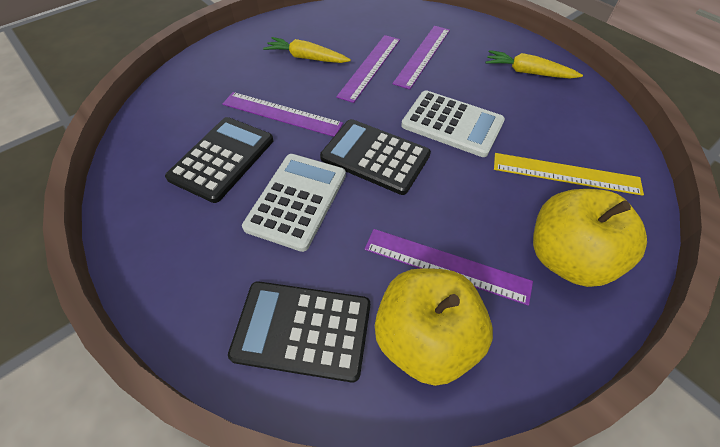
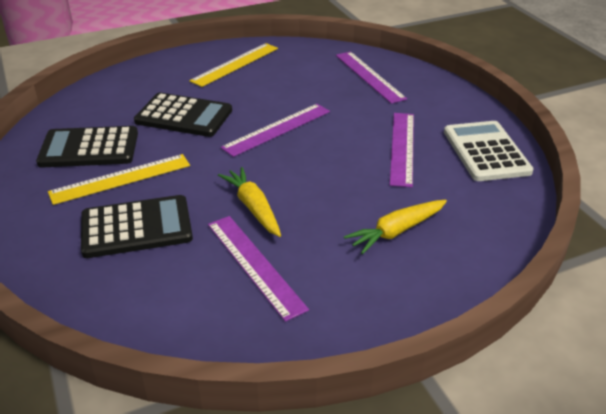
white calculator: 2 -> 1
yellow apple: 2 -> 0
yellow ruler: 1 -> 2

